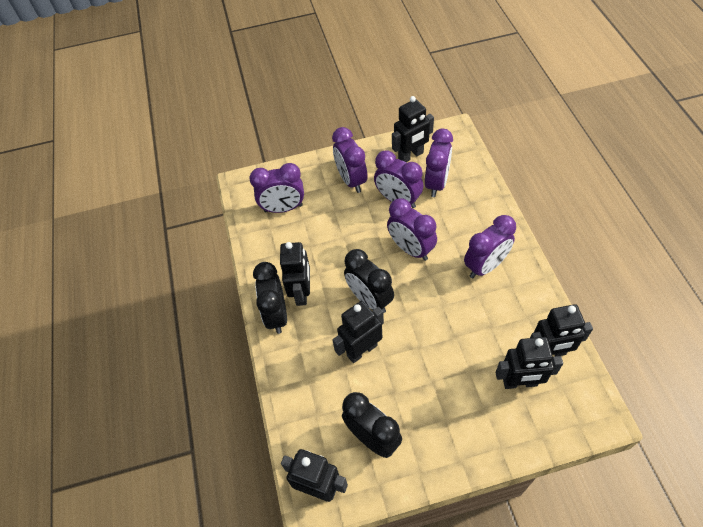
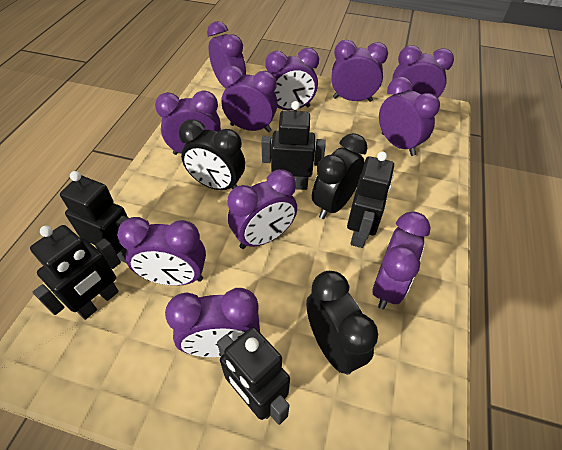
black robot: 6 -> 5
purple clock: 6 -> 11

